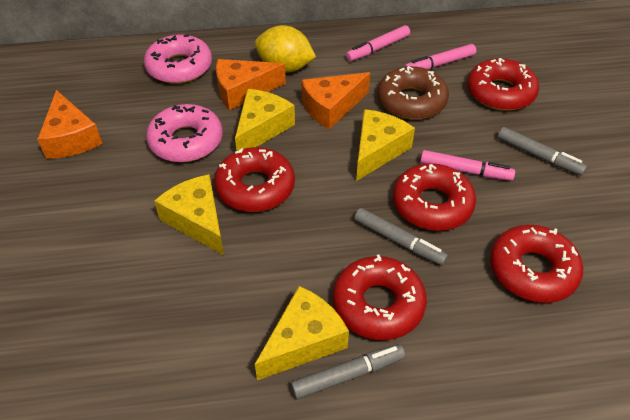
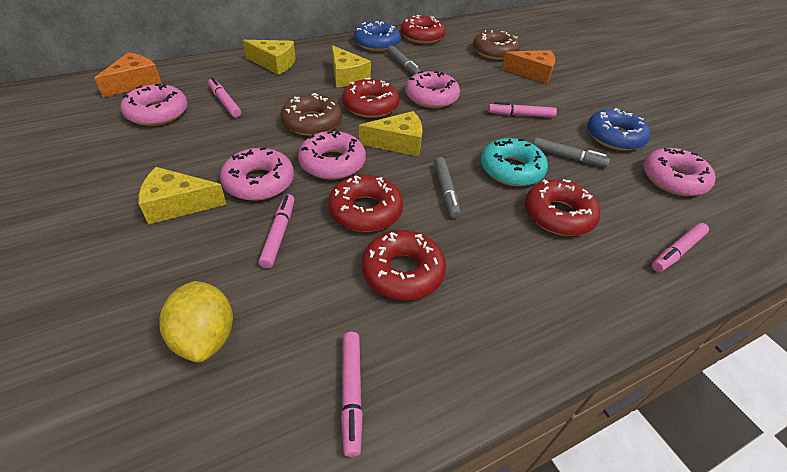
blue donut: 0 -> 2
brown donut: 1 -> 2
orange cheese: 3 -> 2
pink donut: 2 -> 5
pink marker: 3 -> 5
turquoise donut: 0 -> 1

